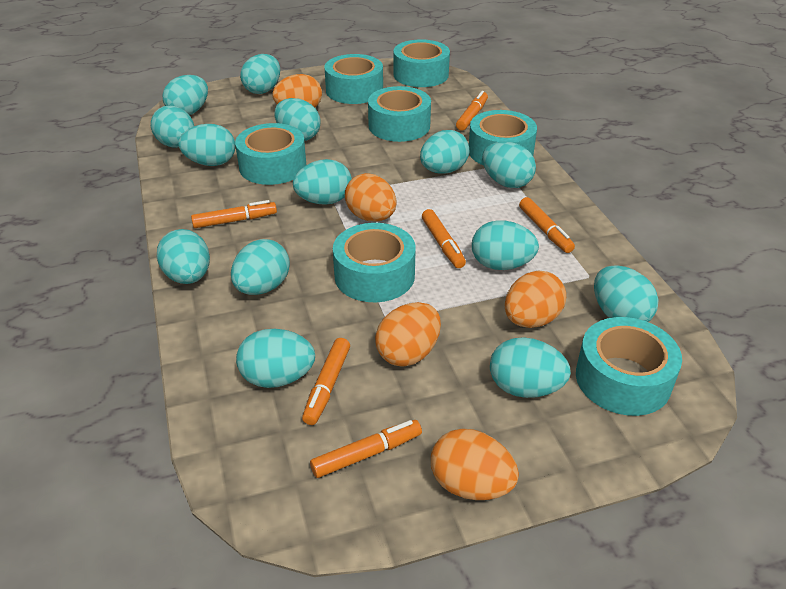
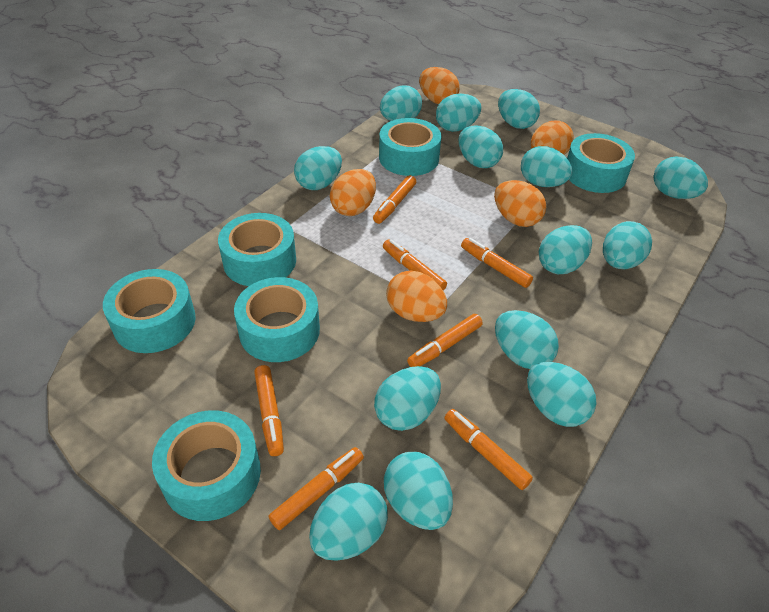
orange marker: 6 -> 7
turquoise tape: 7 -> 6

